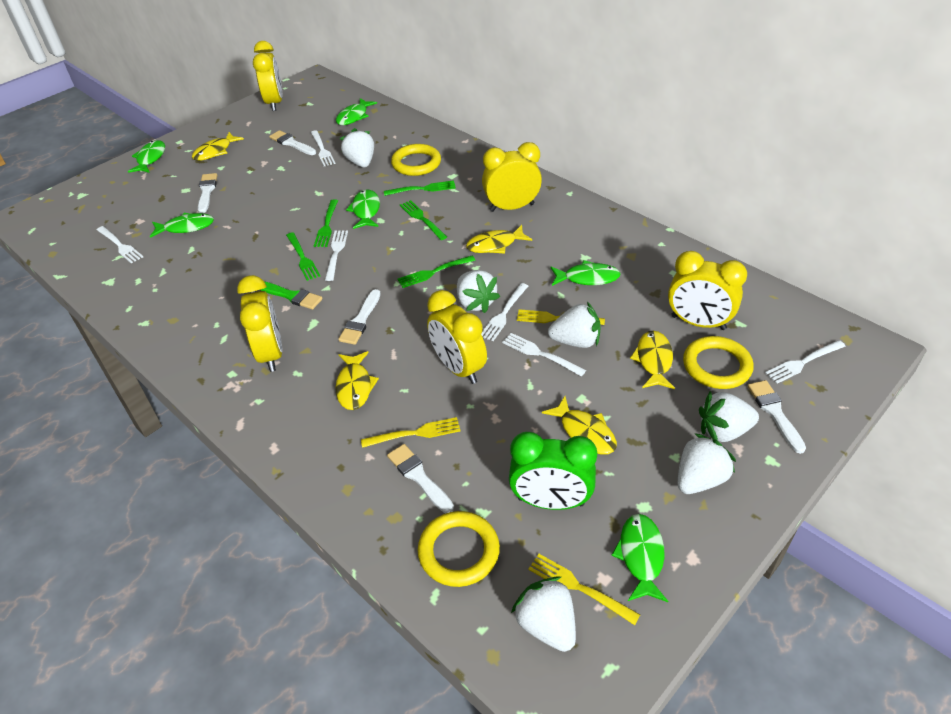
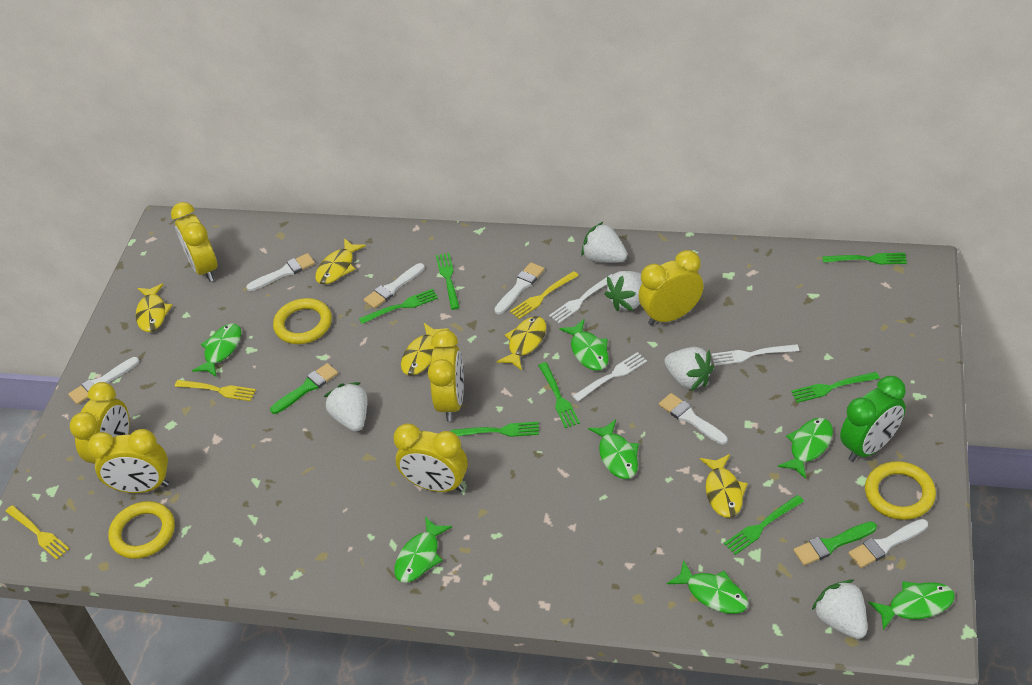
green brush: 1 -> 2
green fish: 6 -> 7
green fork: 5 -> 7
white brush: 5 -> 6
white fork: 6 -> 3
white strawberry: 6 -> 5
yellow clock: 5 -> 6

